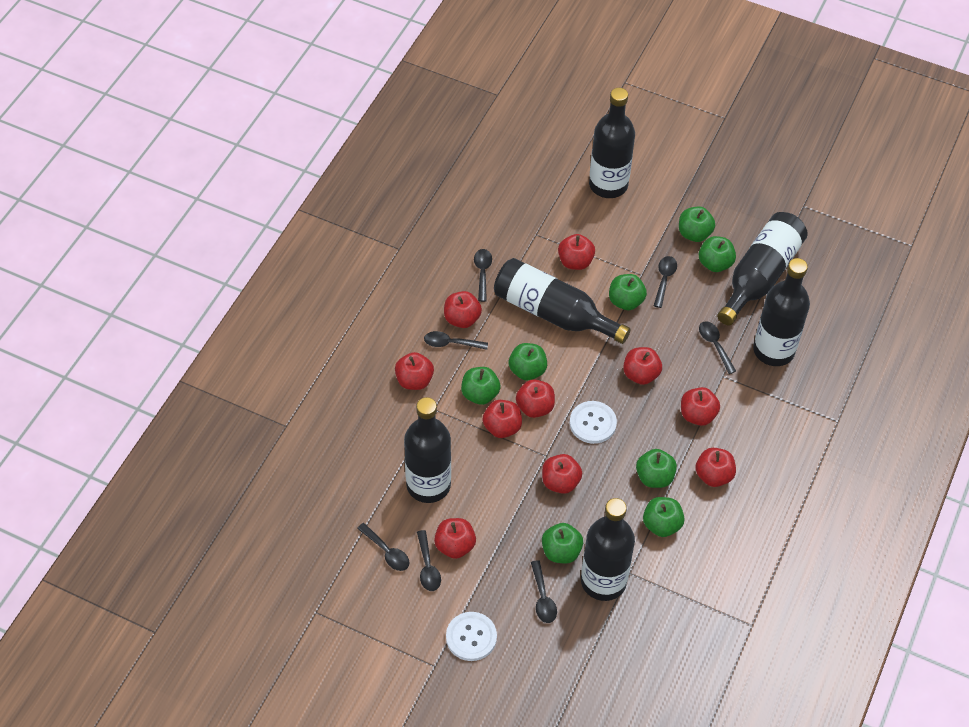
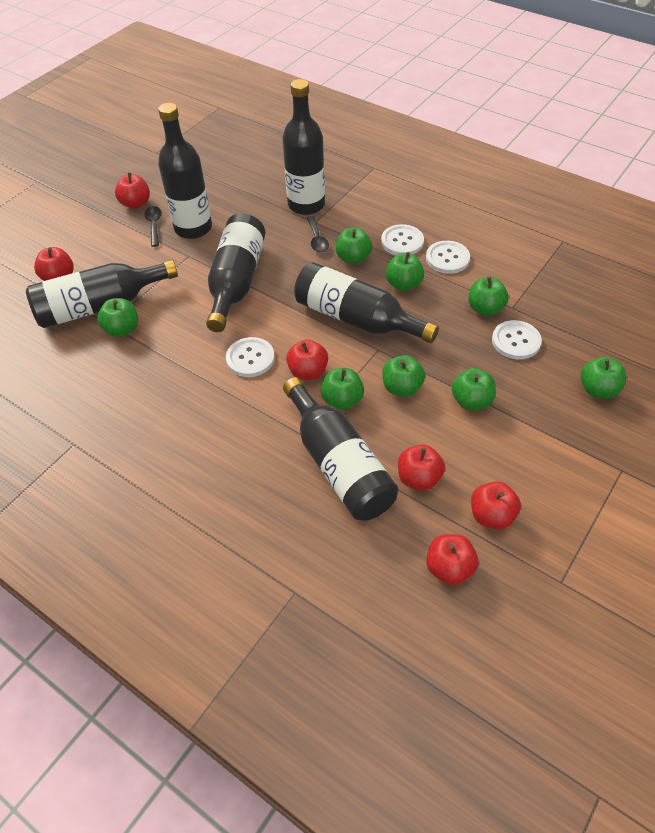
black spoon: 7 -> 2
red apple: 10 -> 6
white button: 2 -> 4

